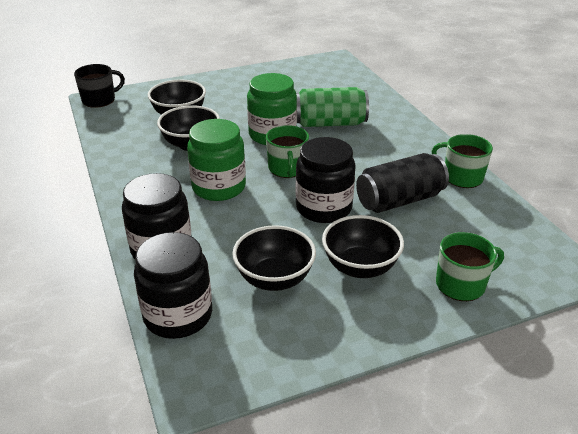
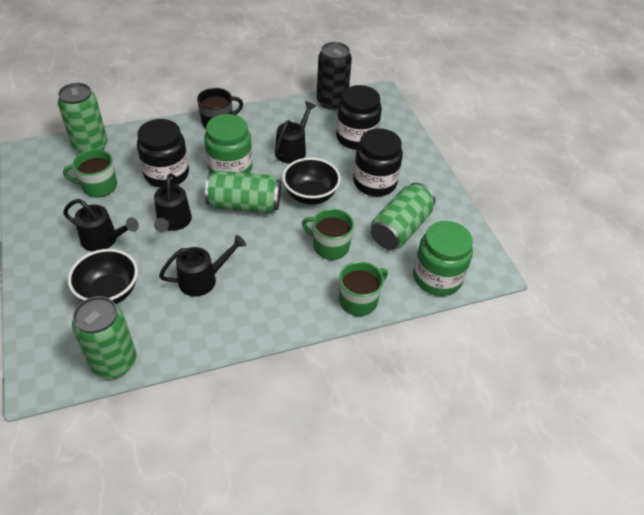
black bowl: 4 -> 2
black watering can: 0 -> 4
green can: 1 -> 4

